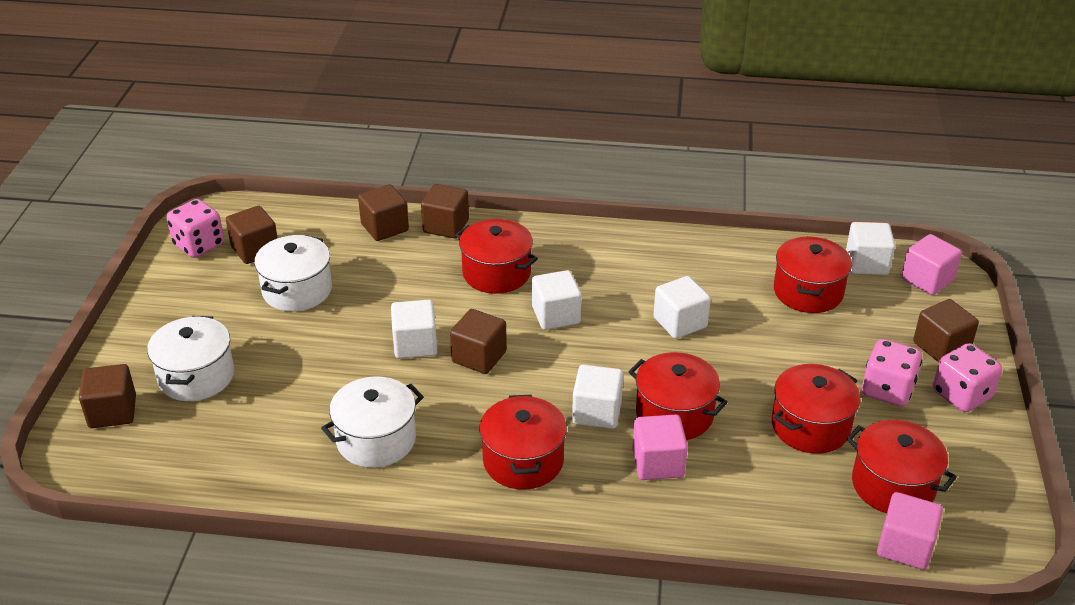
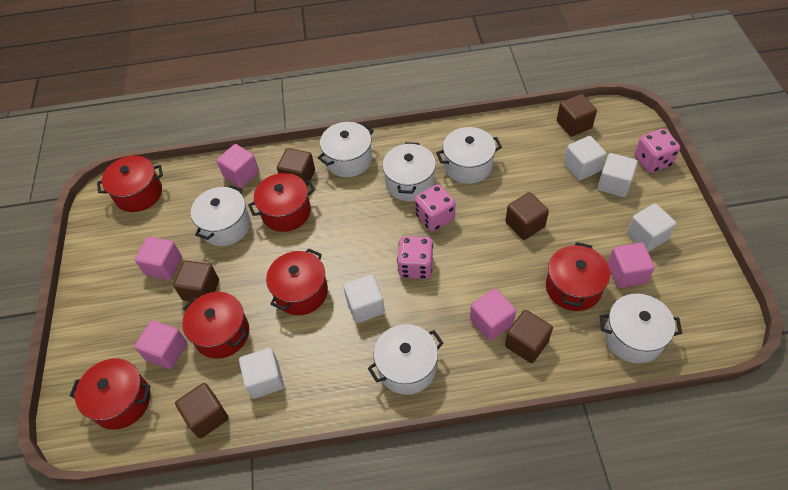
pink cube: 3 -> 5
white pot: 3 -> 6

